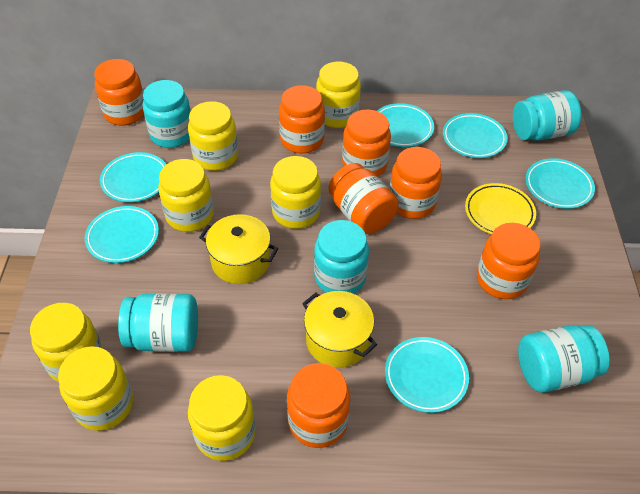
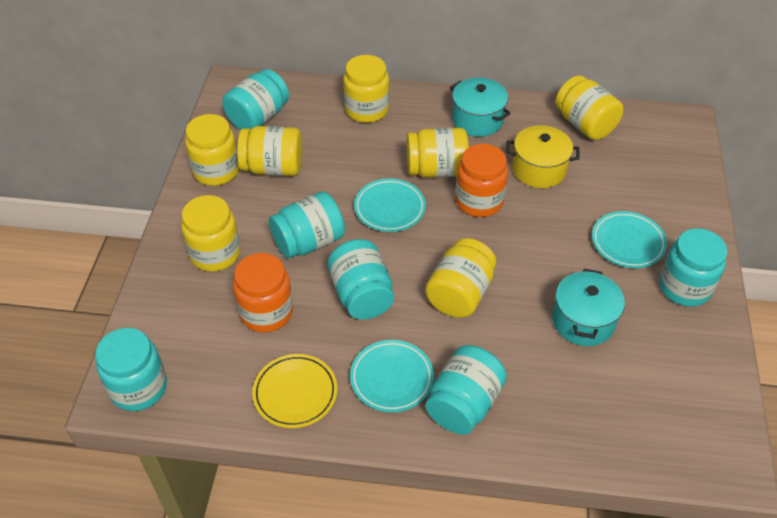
orange jar: 7 -> 2
turquoise jar: 5 -> 6
turquoise plate: 6 -> 3
turquoise pot: 0 -> 2
yellow pot: 2 -> 1

